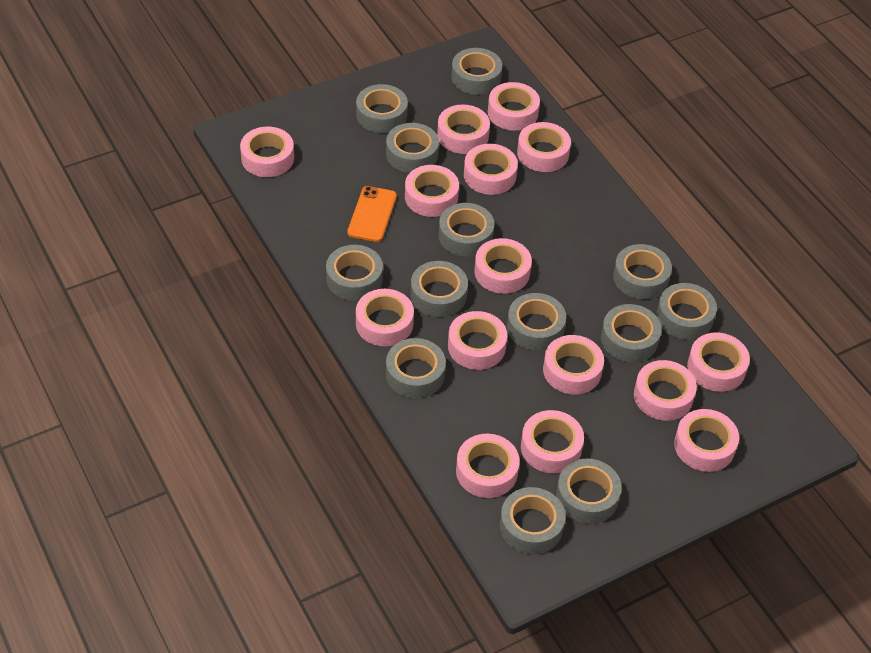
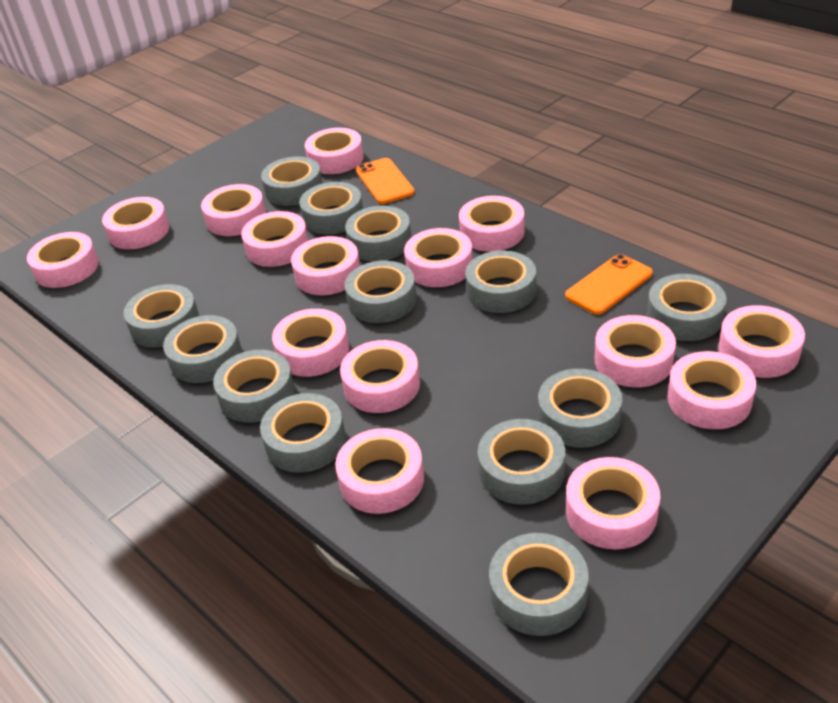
orange phone: 1 -> 2

